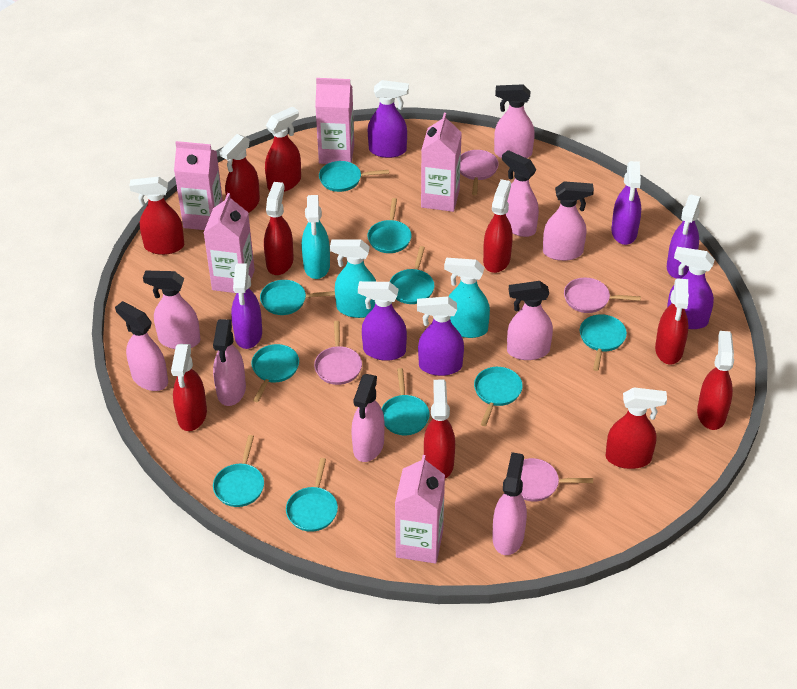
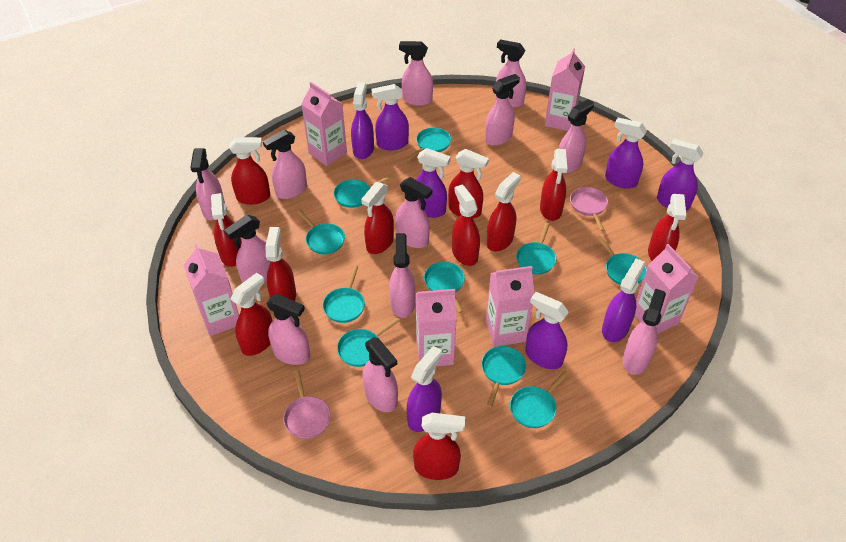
pink carton: 5 -> 6
pink pan: 4 -> 2
pink spray bottle: 9 -> 12
purple spray bottle: 7 -> 8
red spray bottle: 10 -> 11
turquoise spray bottle: 3 -> 0

